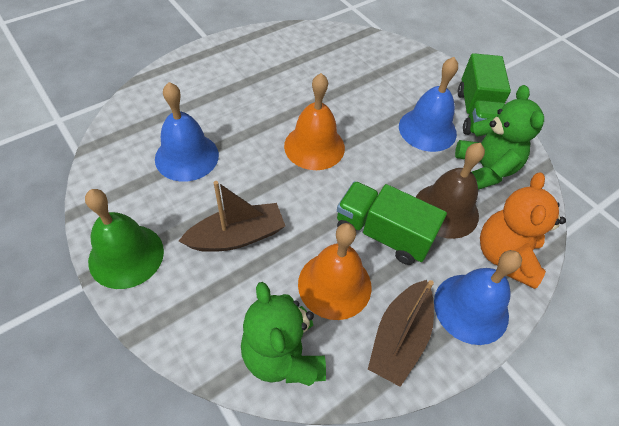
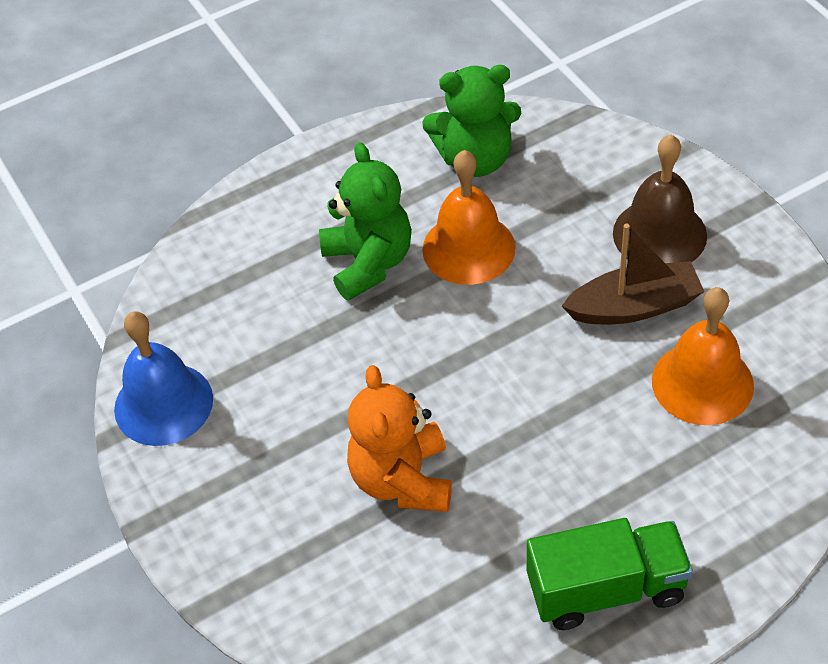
blue bell: 3 -> 1
brown boat: 2 -> 1
green bell: 1 -> 0
green truck: 2 -> 1

